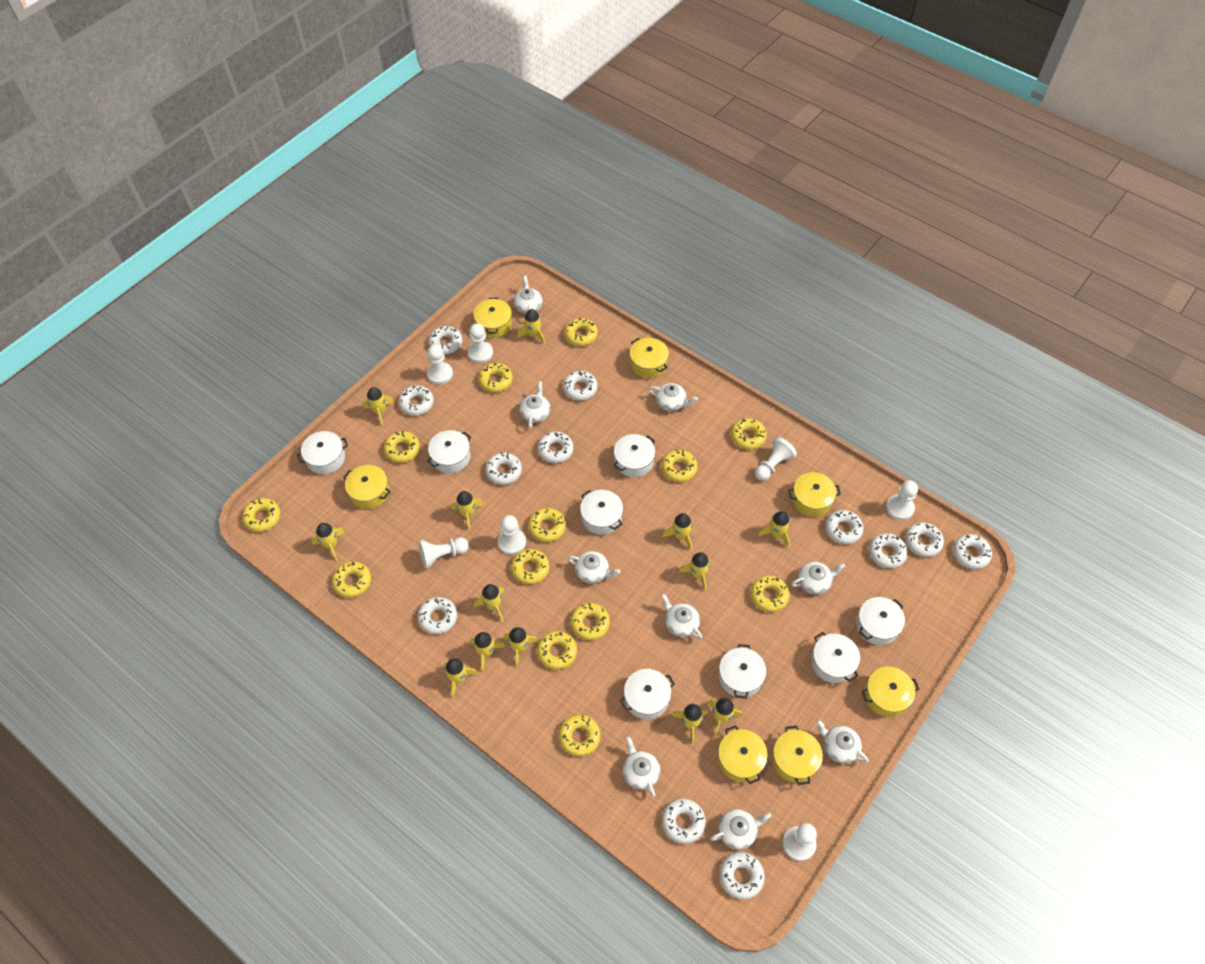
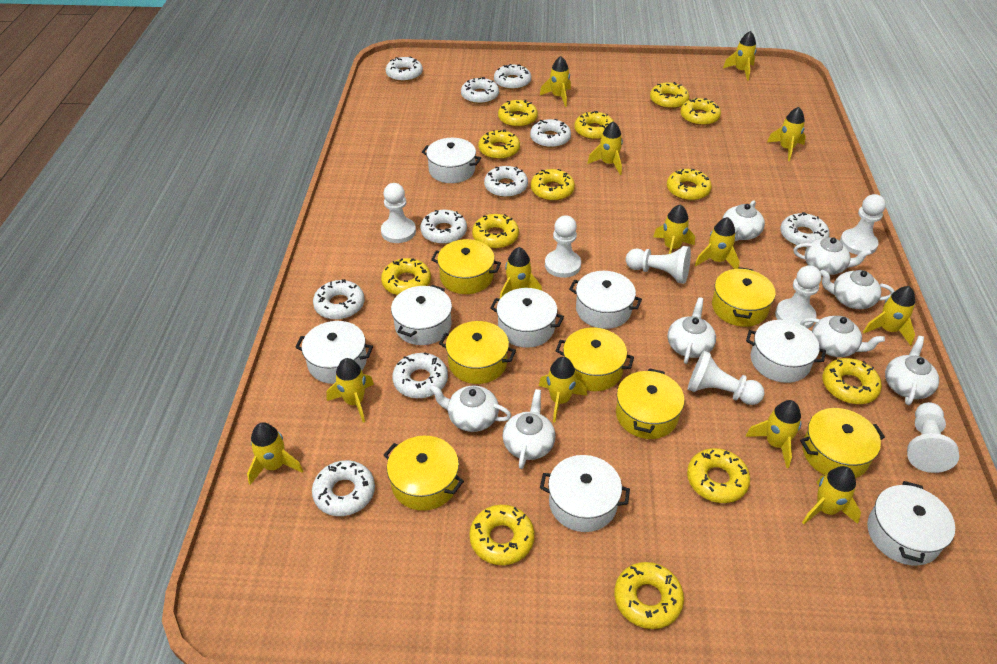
white donut: 12 -> 10
white teapot: 9 -> 8

